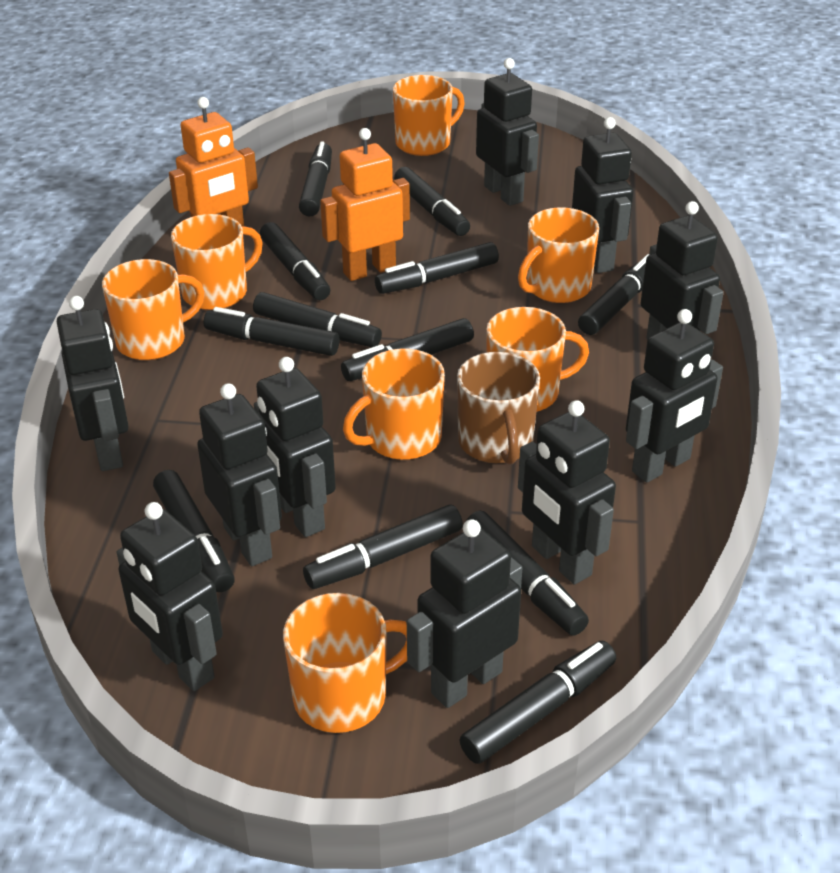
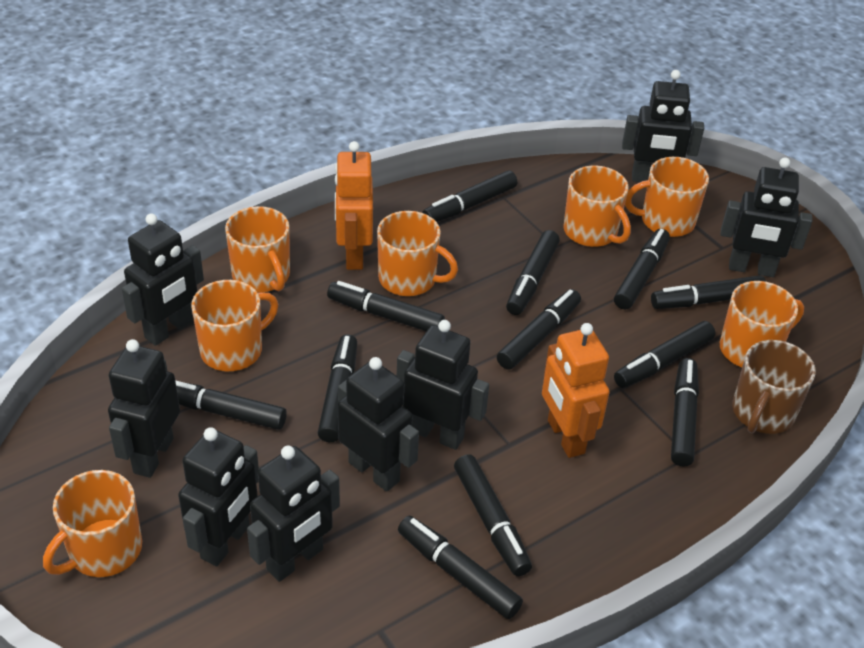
black robot: 10 -> 8

